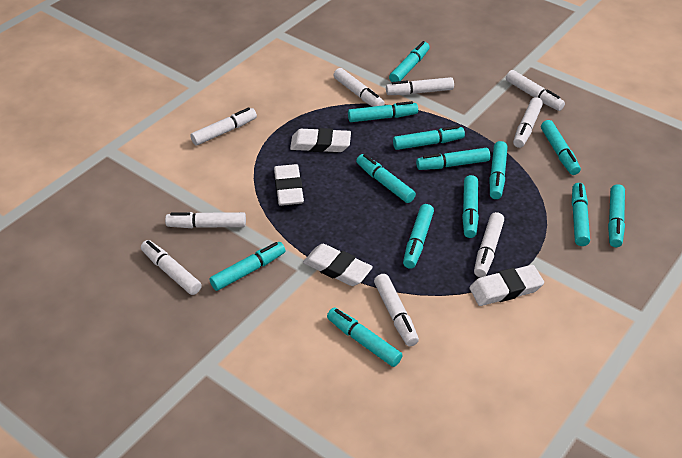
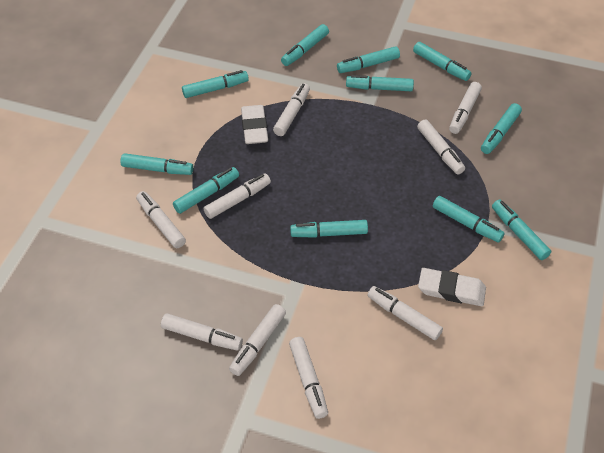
turquoise marker: 13 -> 11
white eraser: 4 -> 2

